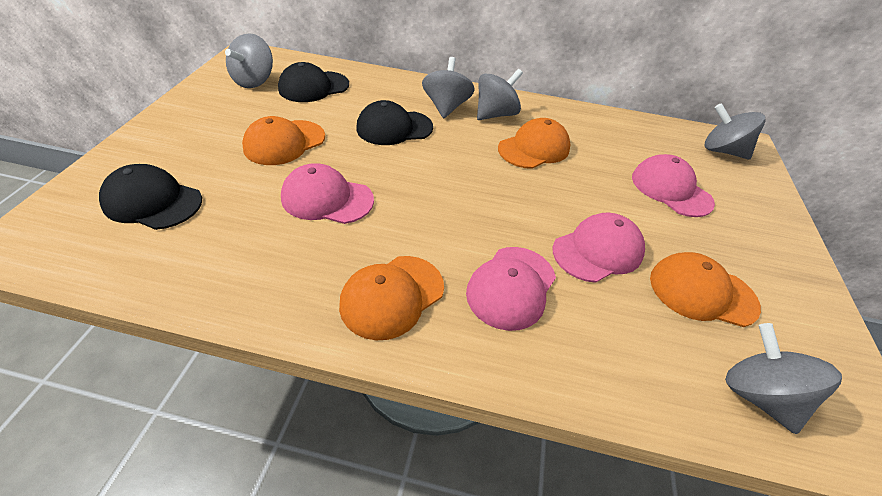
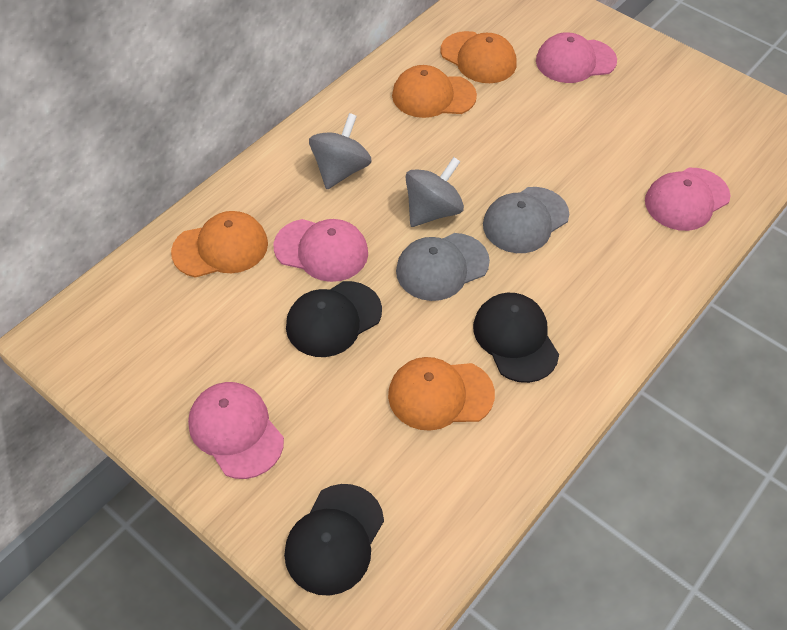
grey cap: 0 -> 2
grey spinning top: 5 -> 2

